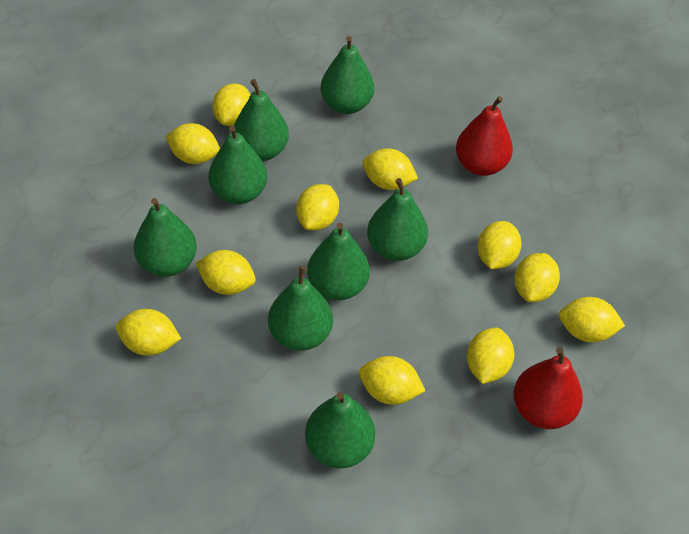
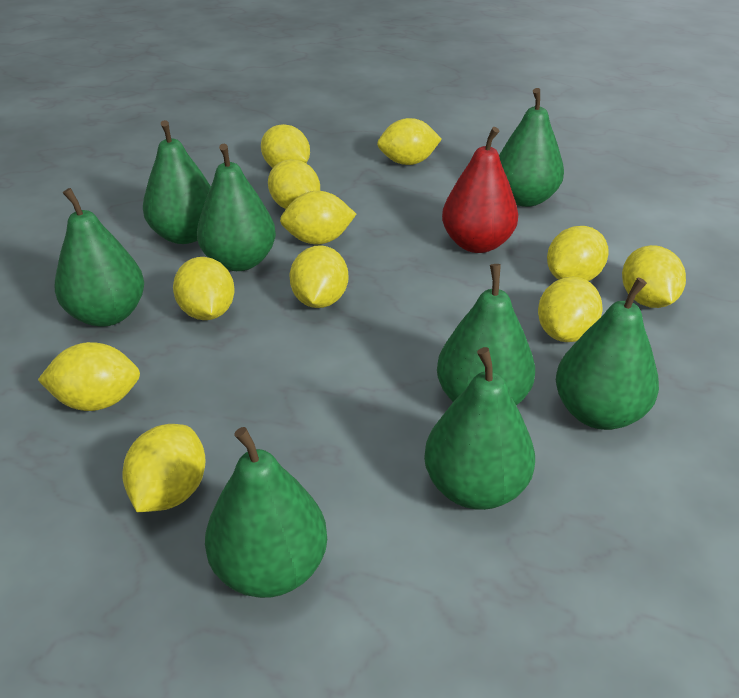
red pear: 2 -> 1

